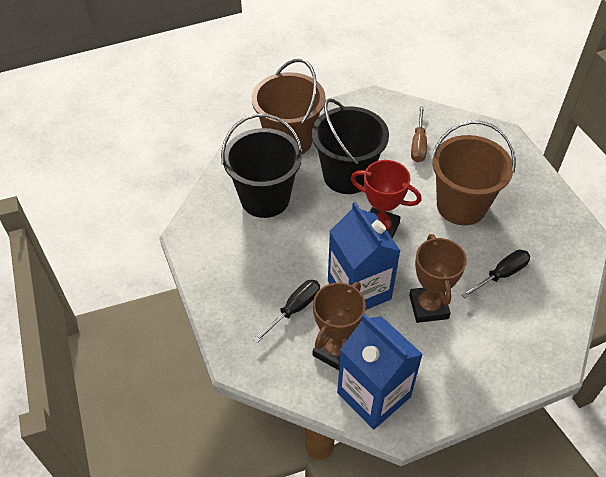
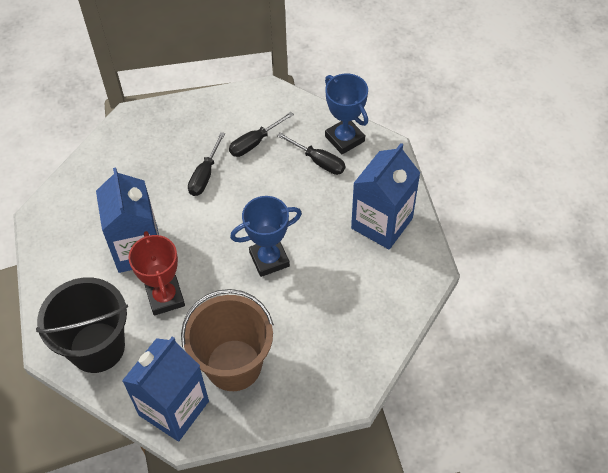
black bucket: 2 -> 1
black screwdriver: 2 -> 3
blue carton: 2 -> 3
blue trophy: 0 -> 2
brown bucket: 2 -> 1
brown screwdriver: 1 -> 0
brown trophy: 2 -> 0

